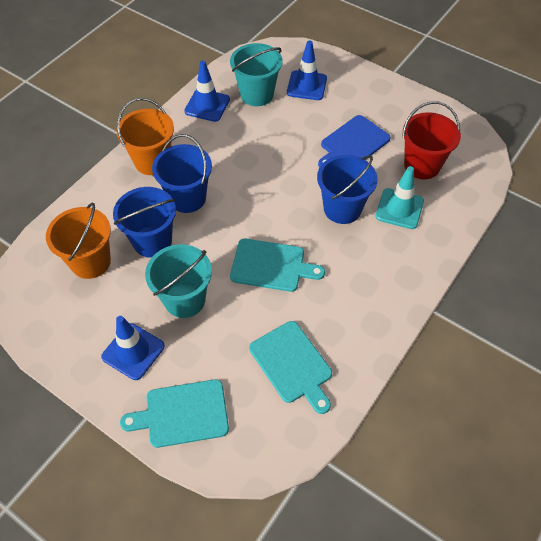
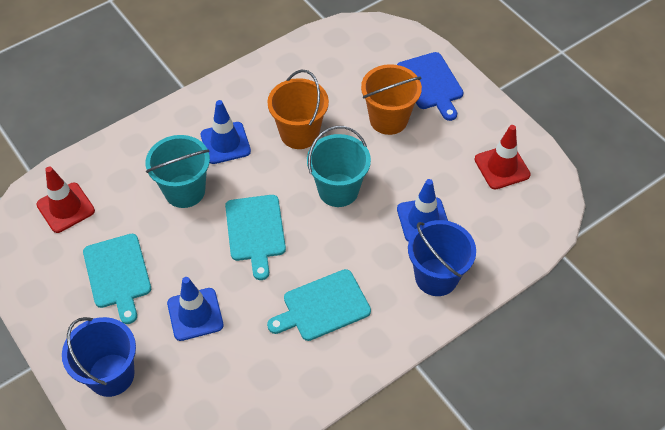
blue bucket: 3 -> 2
red bucket: 1 -> 0
red traffic cone: 0 -> 2
turquoise traffic cone: 1 -> 0

